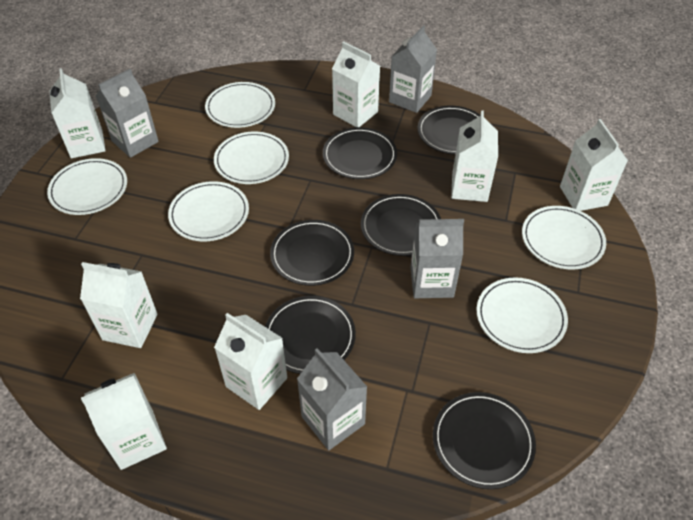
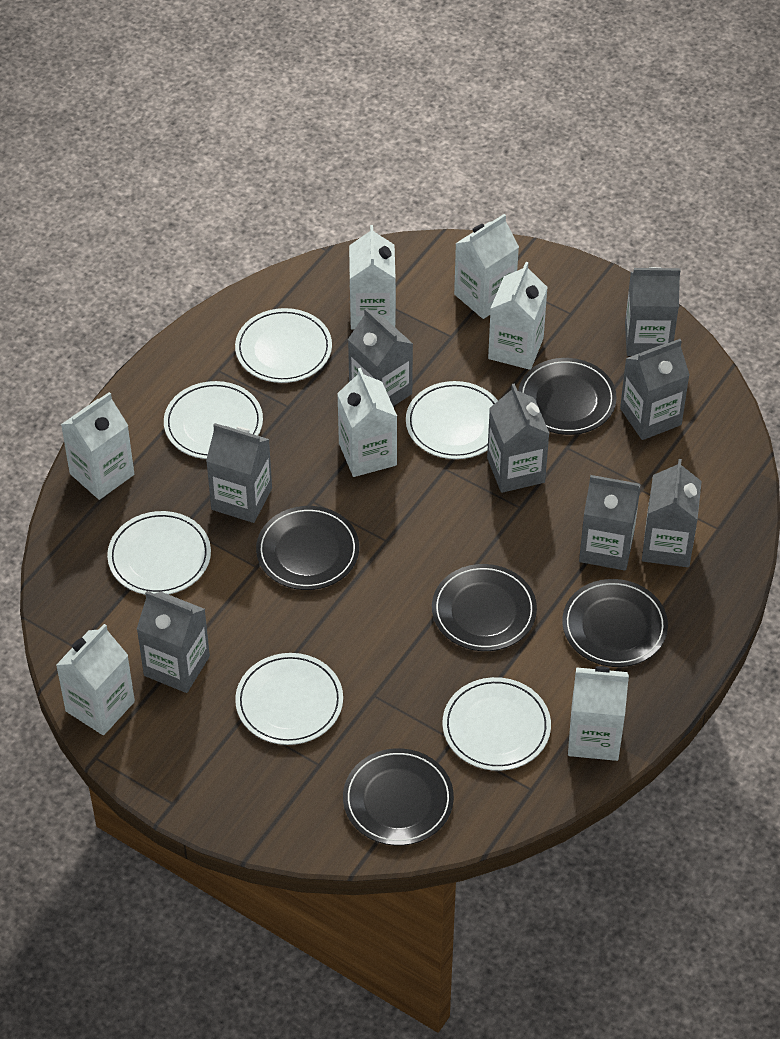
black plate: 6 -> 5
grey carton: 4 -> 8

